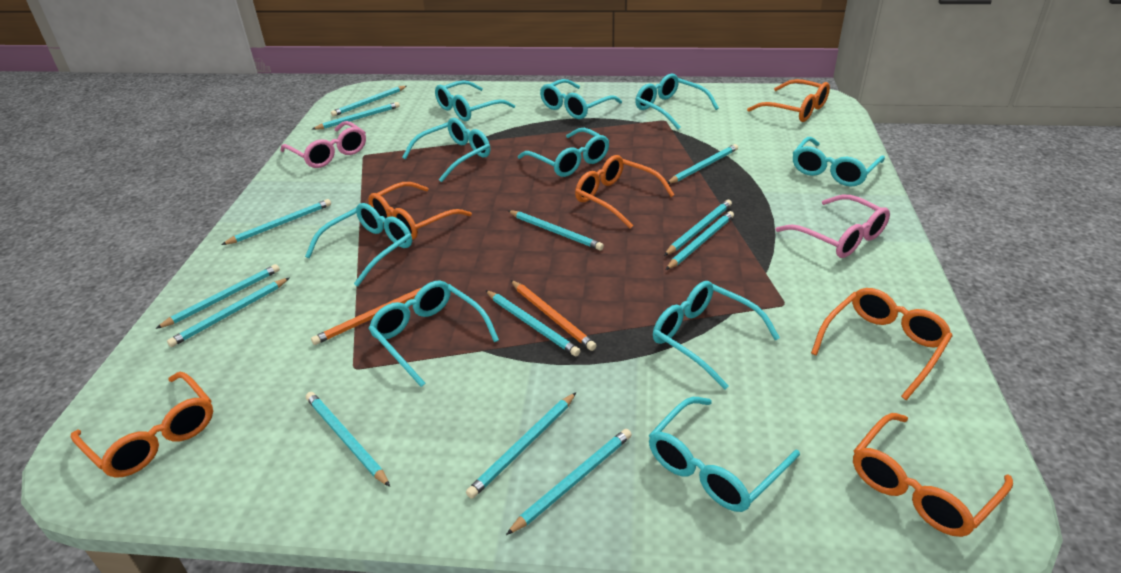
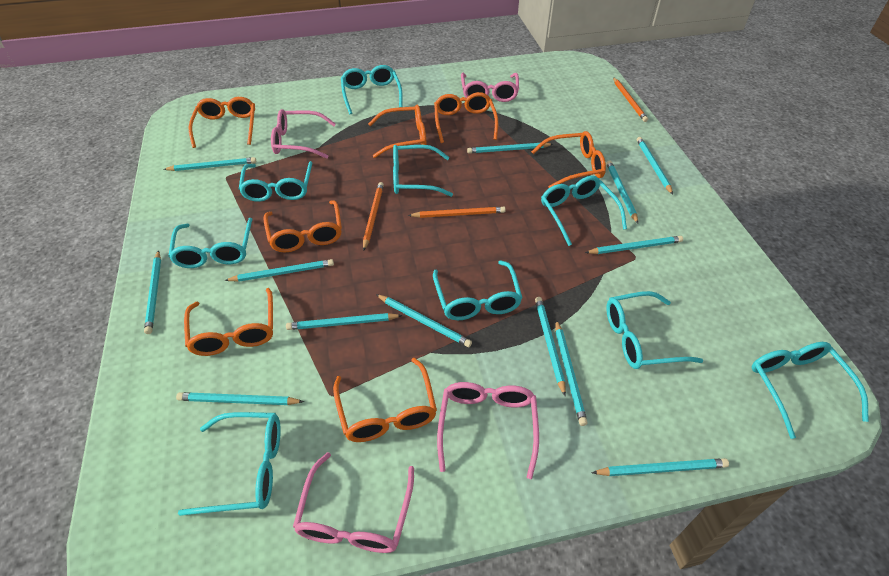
orange glasses: 6 -> 7
orange pencil: 2 -> 3
pink glasses: 2 -> 4
turquoise glasses: 10 -> 9

